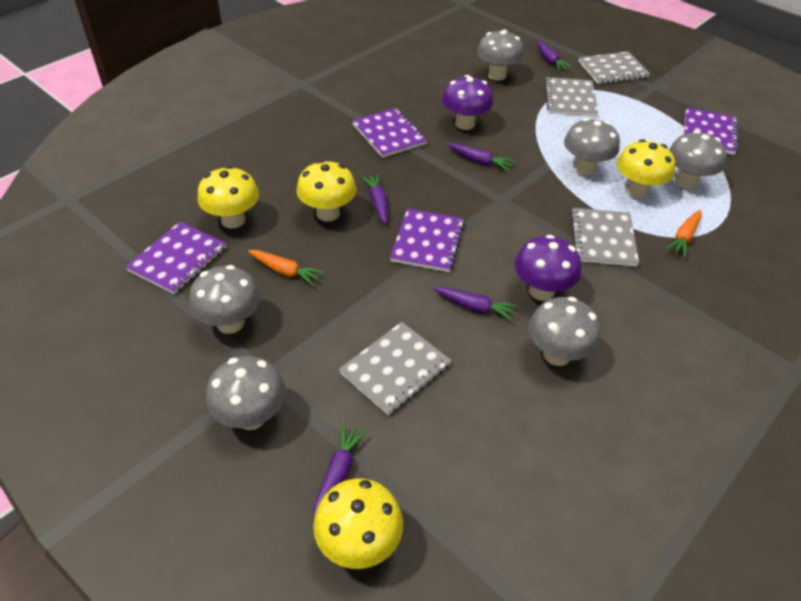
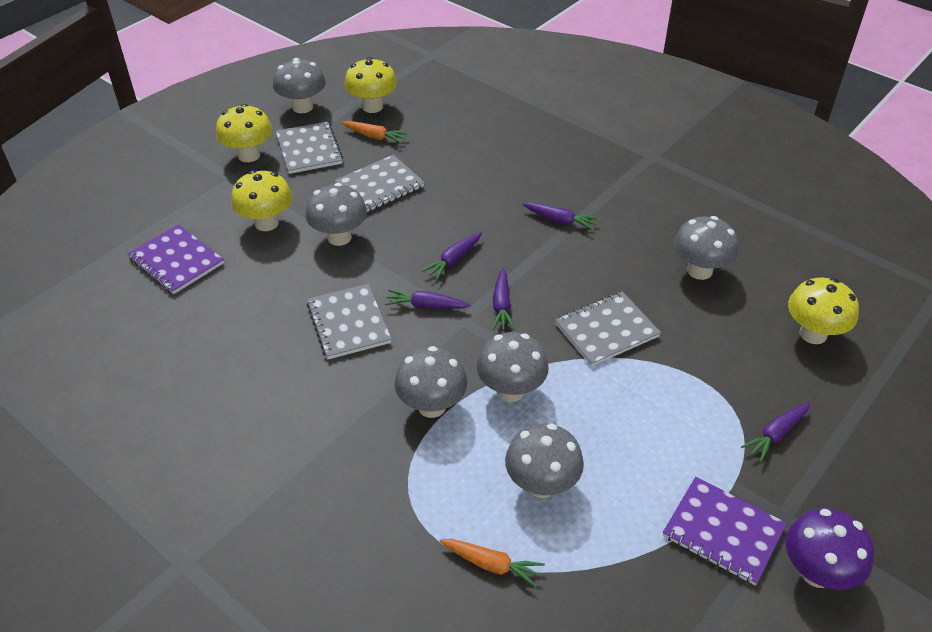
purple mushroom: 2 -> 1
purple notebook: 4 -> 2

